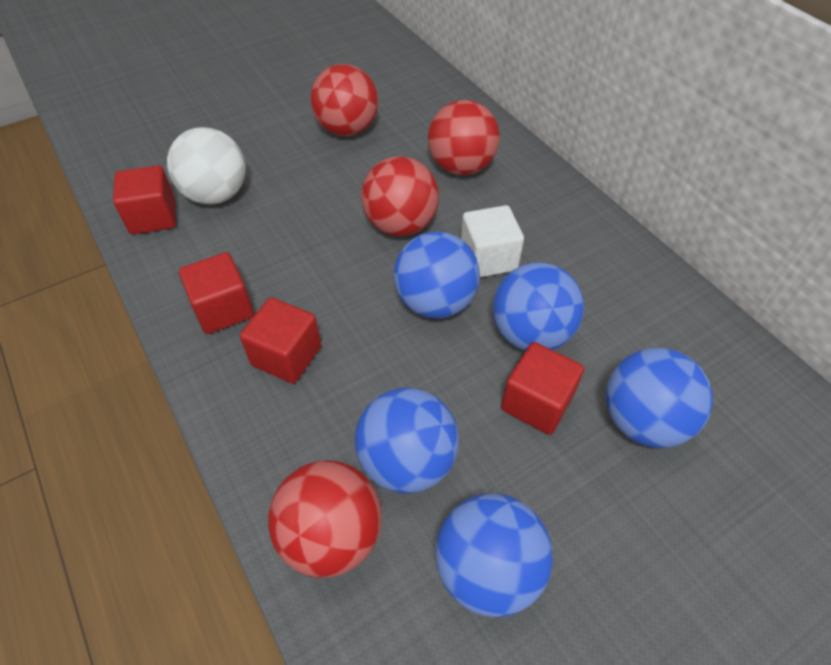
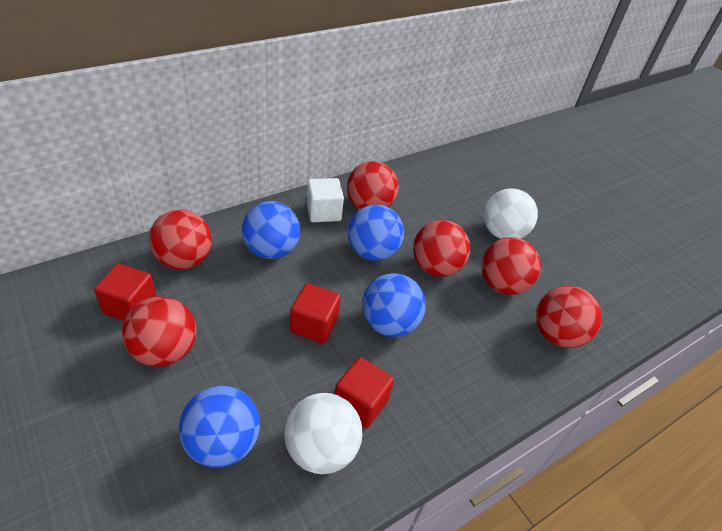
blue ball: 5 -> 4
red ball: 4 -> 6
red cube: 4 -> 3
white ball: 1 -> 2

